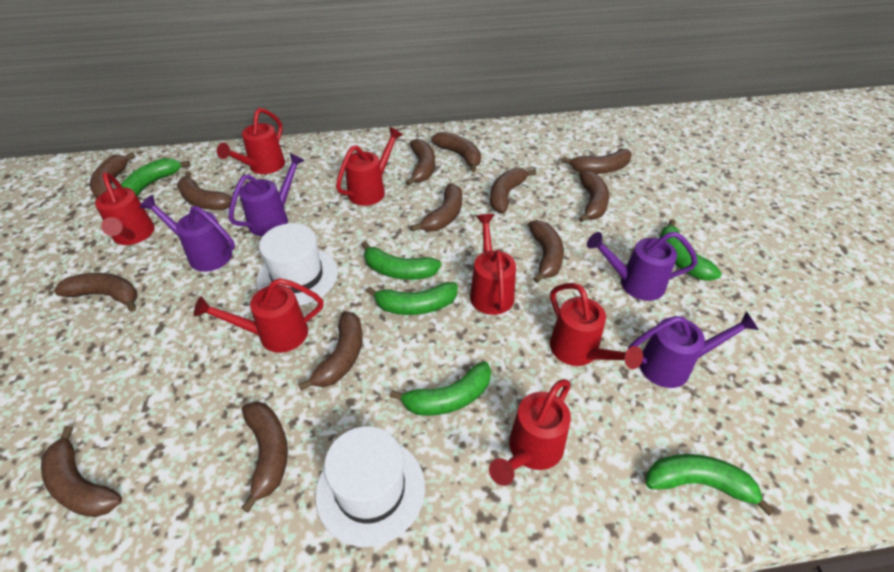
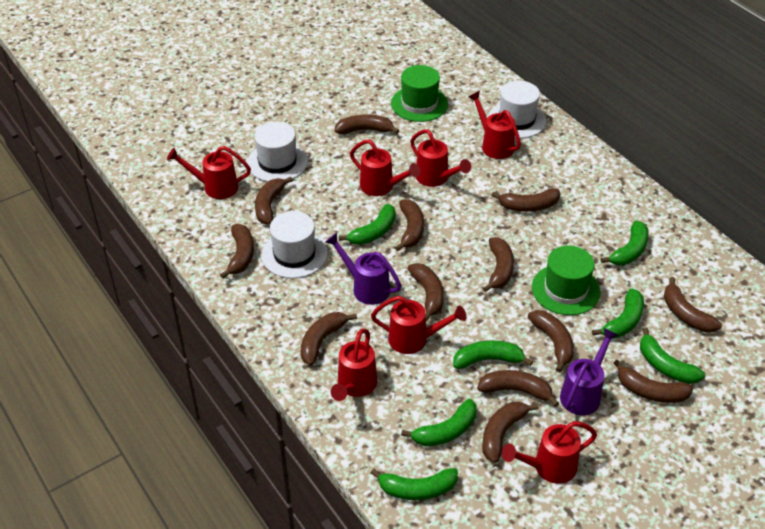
green banana: 6 -> 7
green hat: 0 -> 2
purple watering can: 4 -> 2
white hat: 2 -> 3

